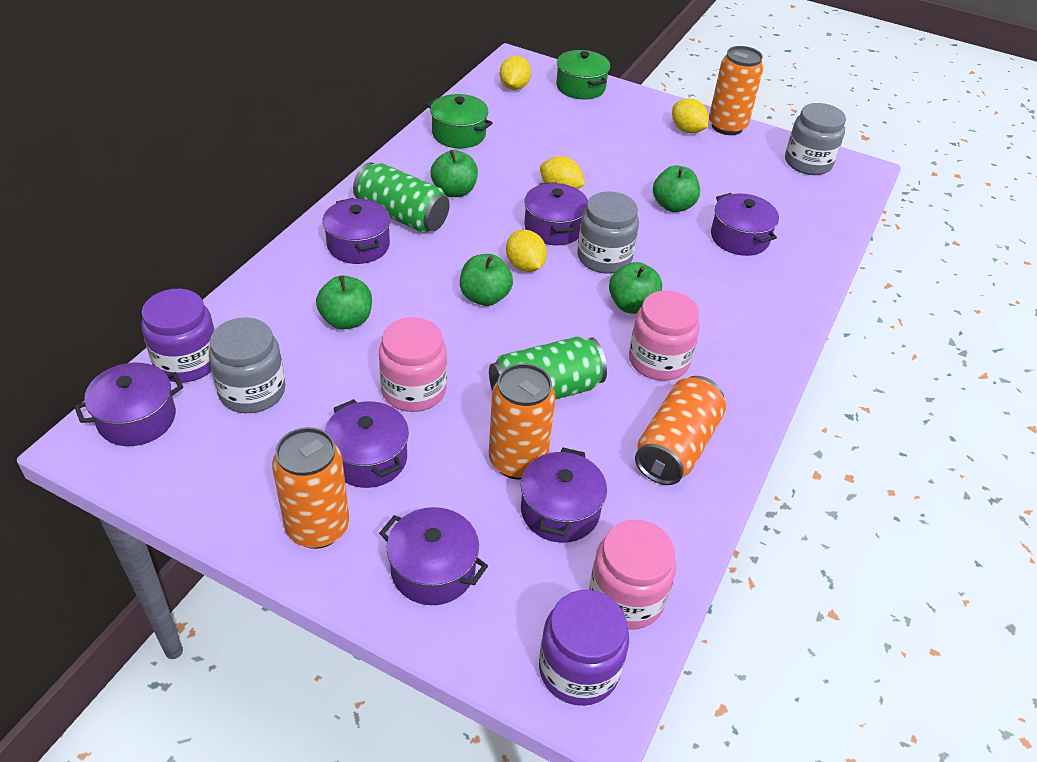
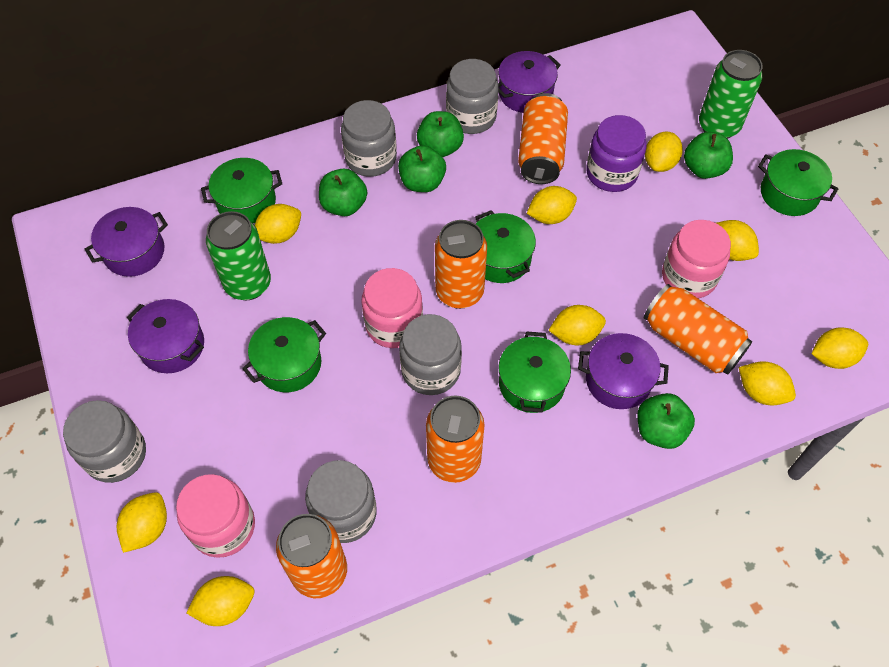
green pot: 2 -> 5
grey jar: 3 -> 5
orange can: 4 -> 5
purple jar: 2 -> 1
purple pot: 7 -> 4
yellow lemon: 4 -> 9

